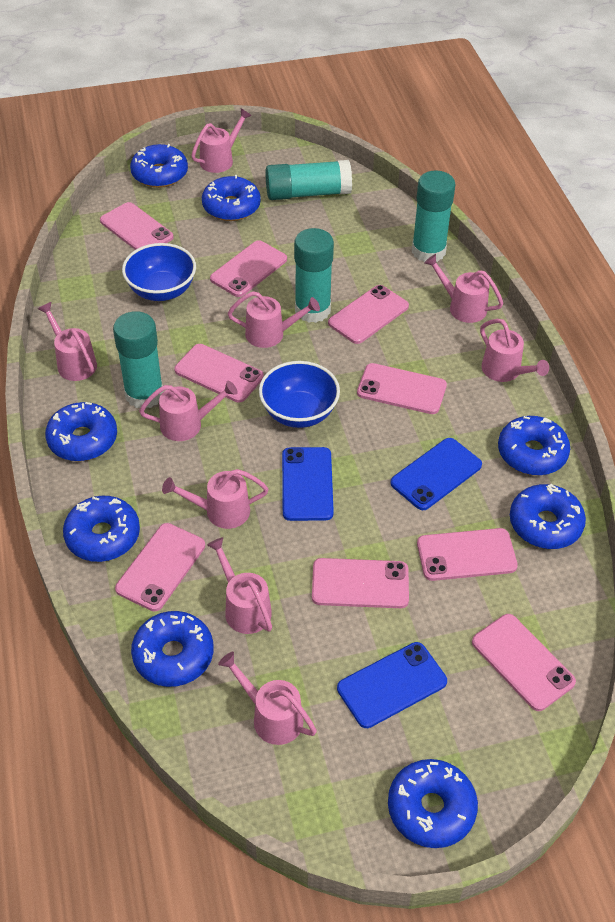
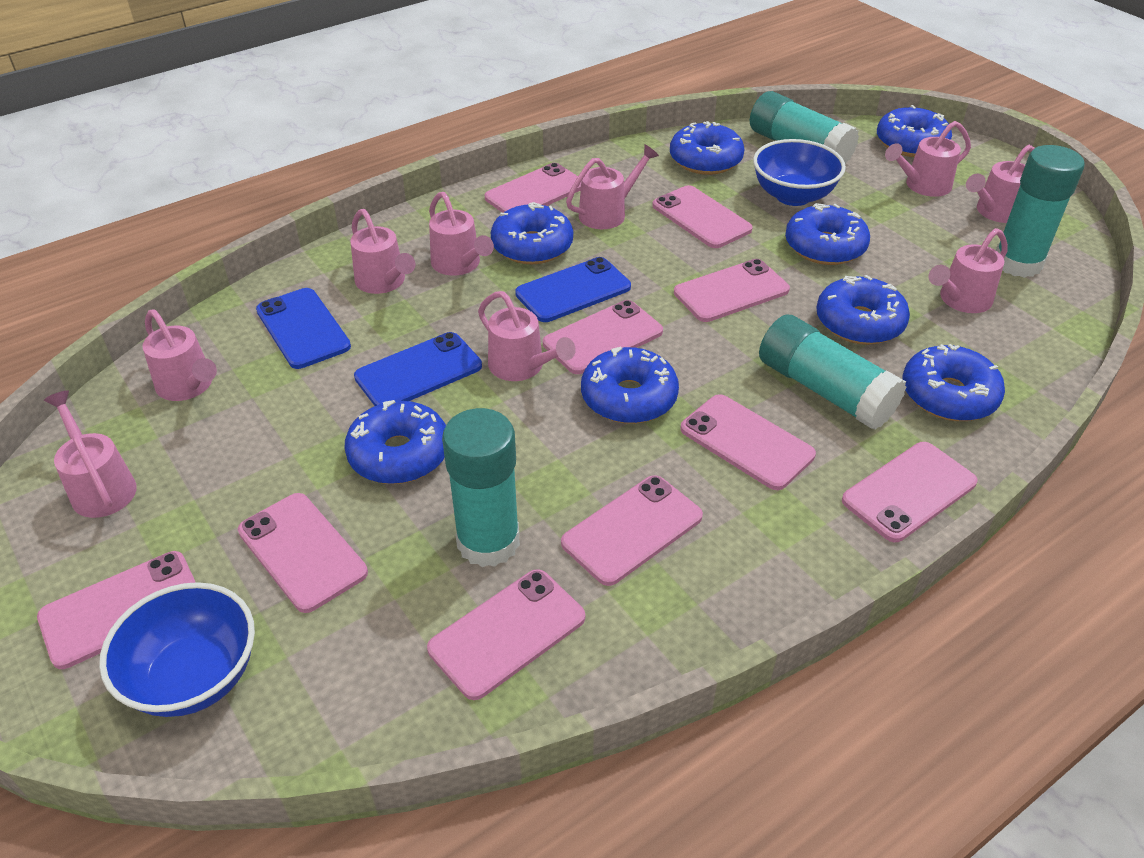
pink phone: 9 -> 10

